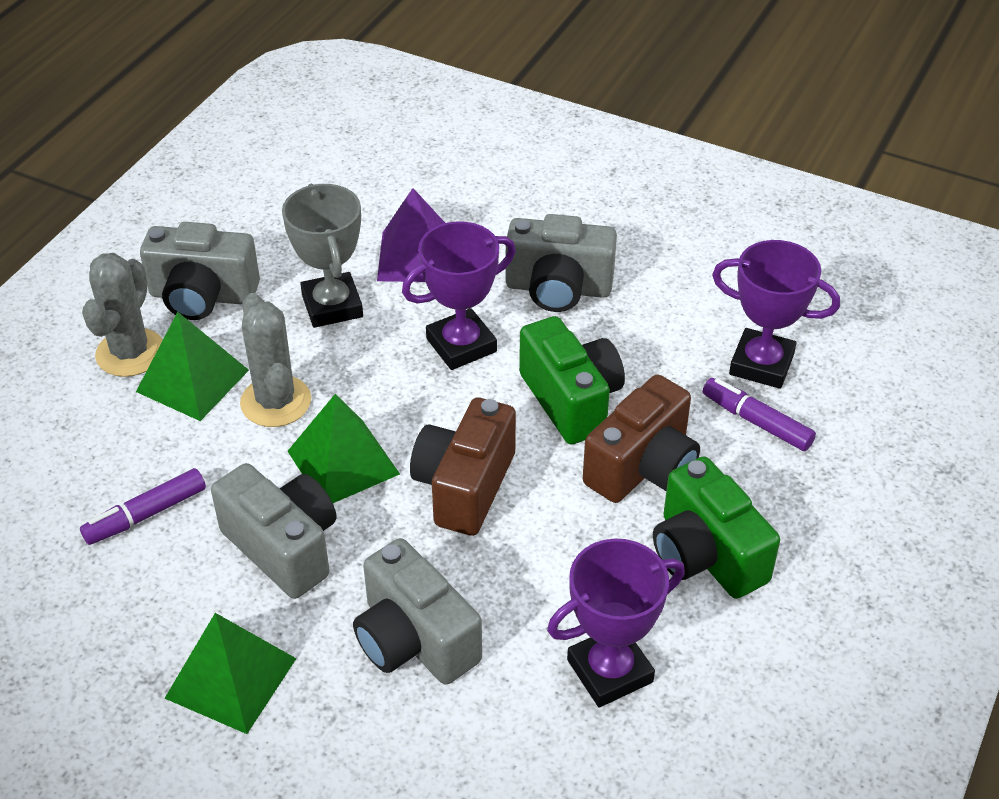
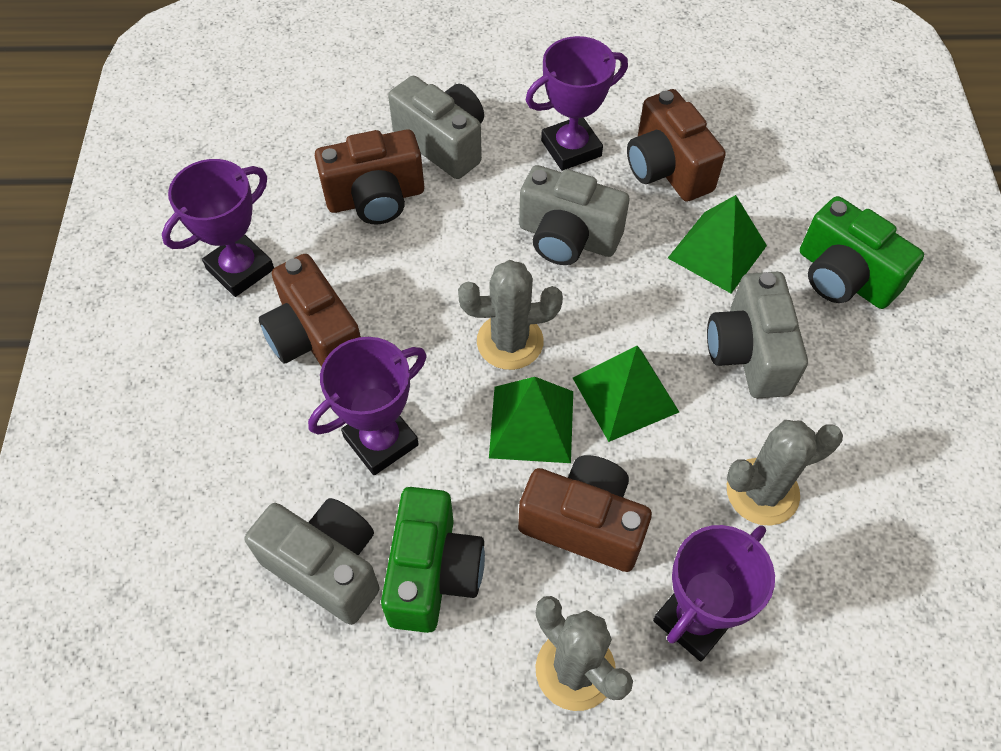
brown camera: 2 -> 4
grey cactus: 2 -> 3
grey trophy: 1 -> 0
purple marker: 2 -> 0
purple pyramid: 1 -> 0
purple trophy: 3 -> 4

